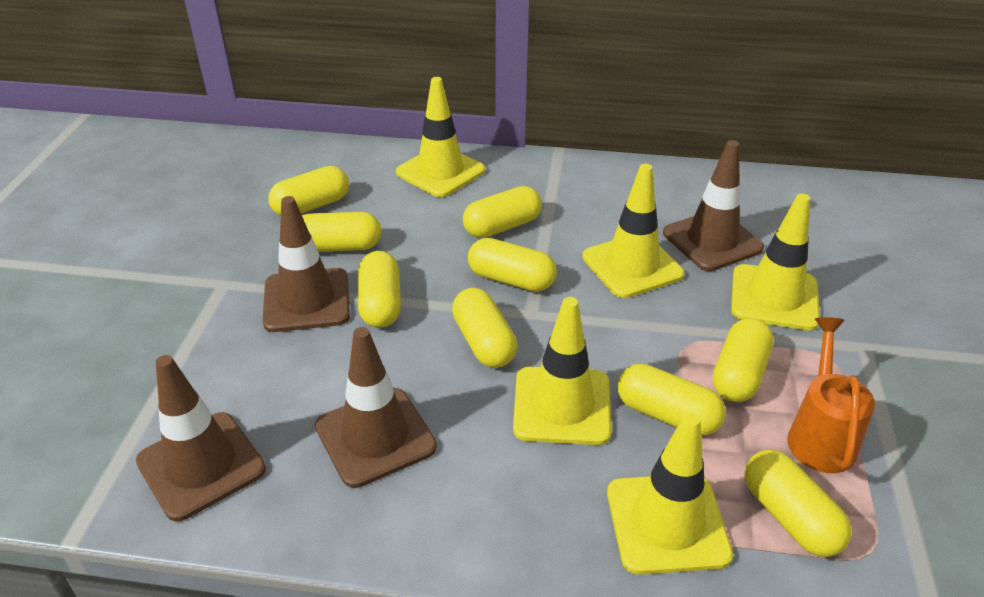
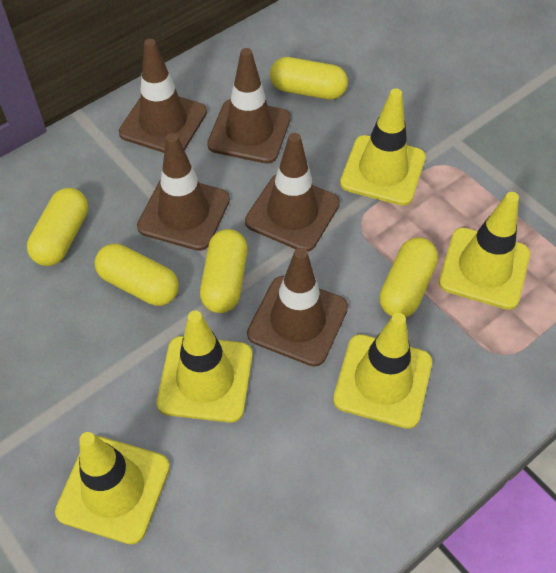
brown traffic cone: 4 -> 5
orange watering can: 1 -> 0
yellow capsule: 9 -> 5

